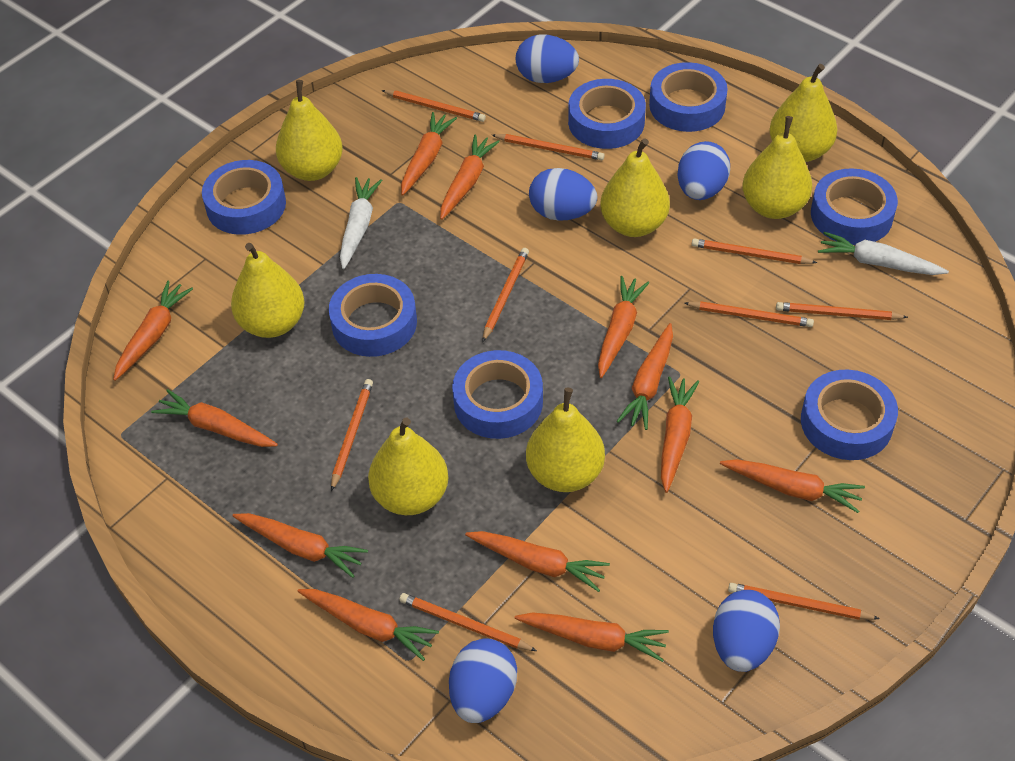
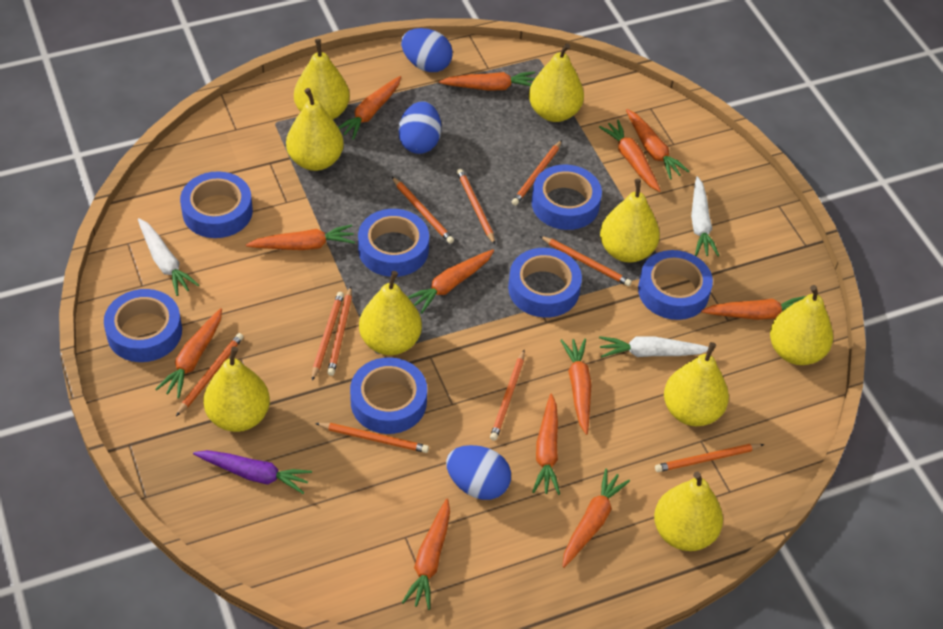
blue egg: 5 -> 3
orange pencil: 9 -> 10
purple carrot: 0 -> 1
white carrot: 2 -> 3
yellow pear: 7 -> 9

